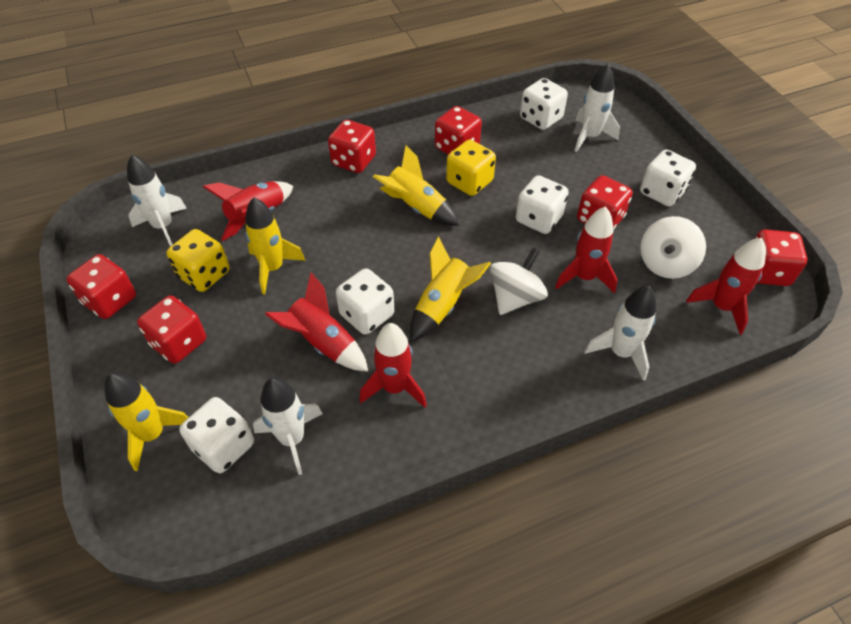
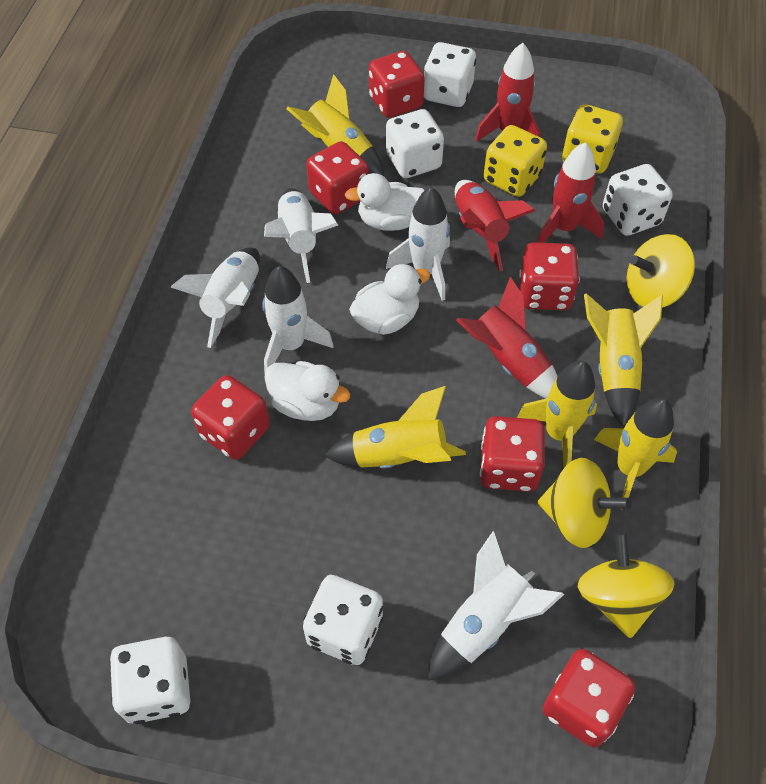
red rocket: 5 -> 4
white duck: 0 -> 3
white rocket: 4 -> 5
white spinning top: 2 -> 0
yellow rocket: 4 -> 5
yellow spinning top: 0 -> 3

